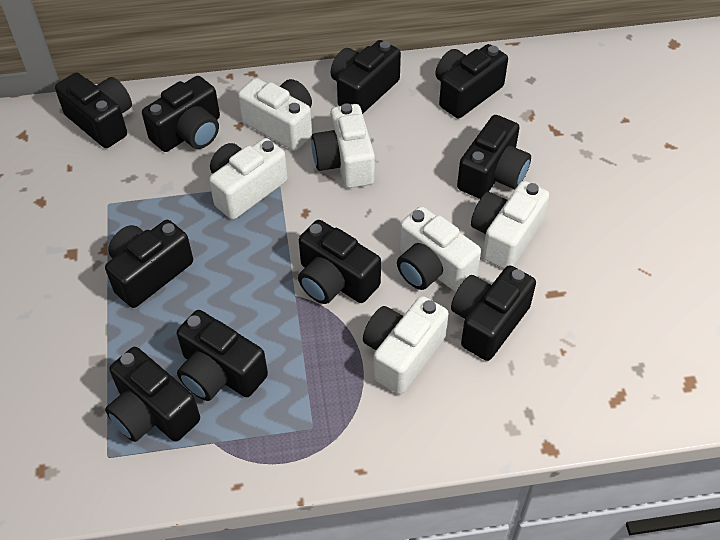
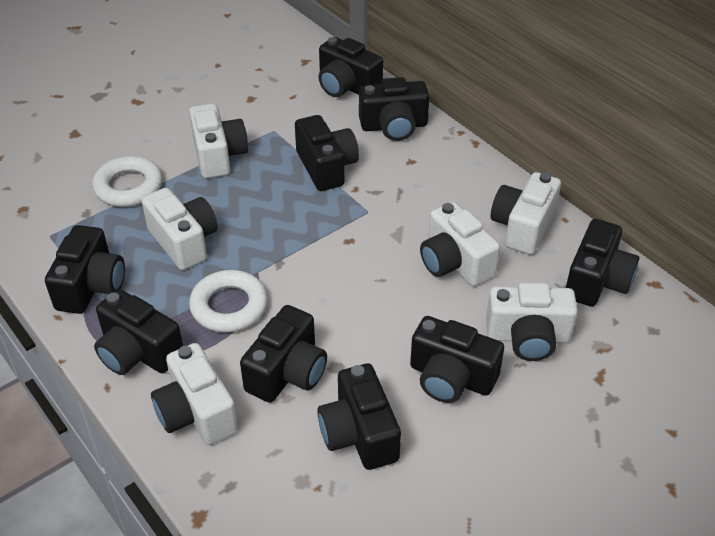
black camera: 10 -> 9
white ring: 0 -> 2

